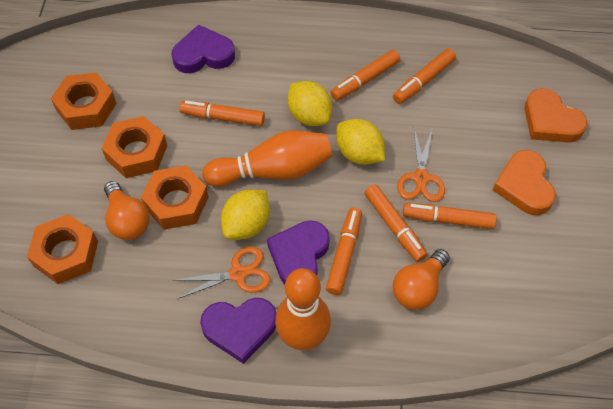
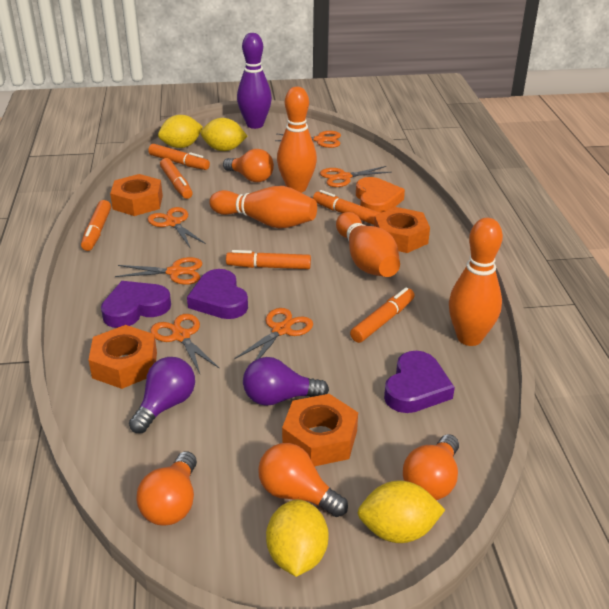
orange bowling pin: 2 -> 4
orange heart: 2 -> 1
orange light bulb: 2 -> 4
orange scissors: 2 -> 6
purple bowling pin: 0 -> 1
purple light bulb: 0 -> 2
yellow lemon: 3 -> 4

